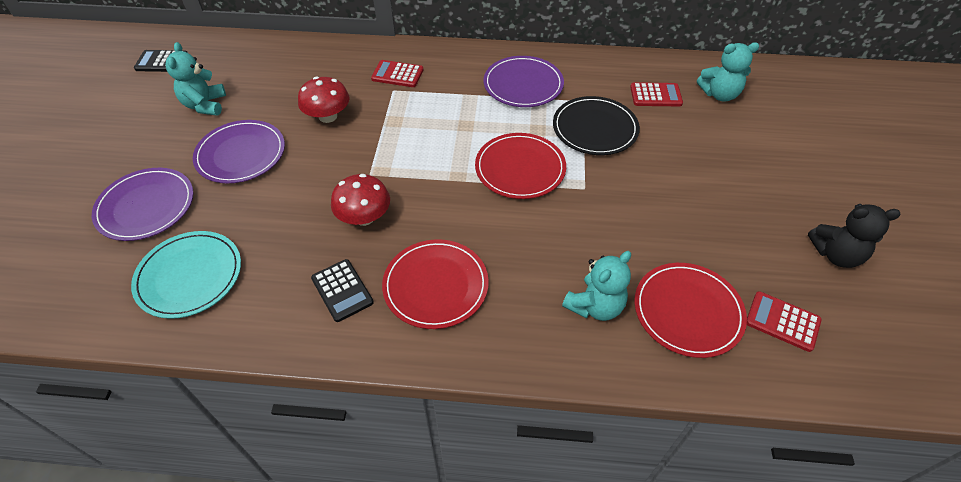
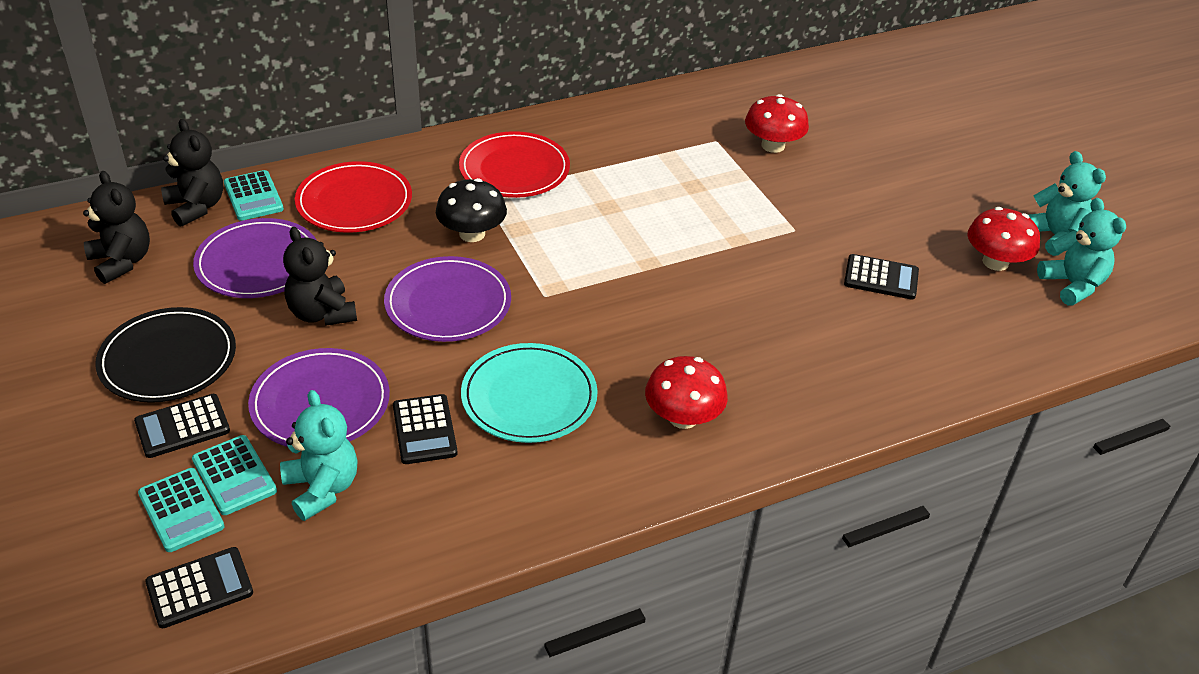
black calculator: 2 -> 4
black mushroom: 0 -> 1
black teddy bear: 1 -> 3
red calculator: 3 -> 0
red mushroom: 2 -> 3
red plate: 3 -> 2
turquoise calculator: 0 -> 3

